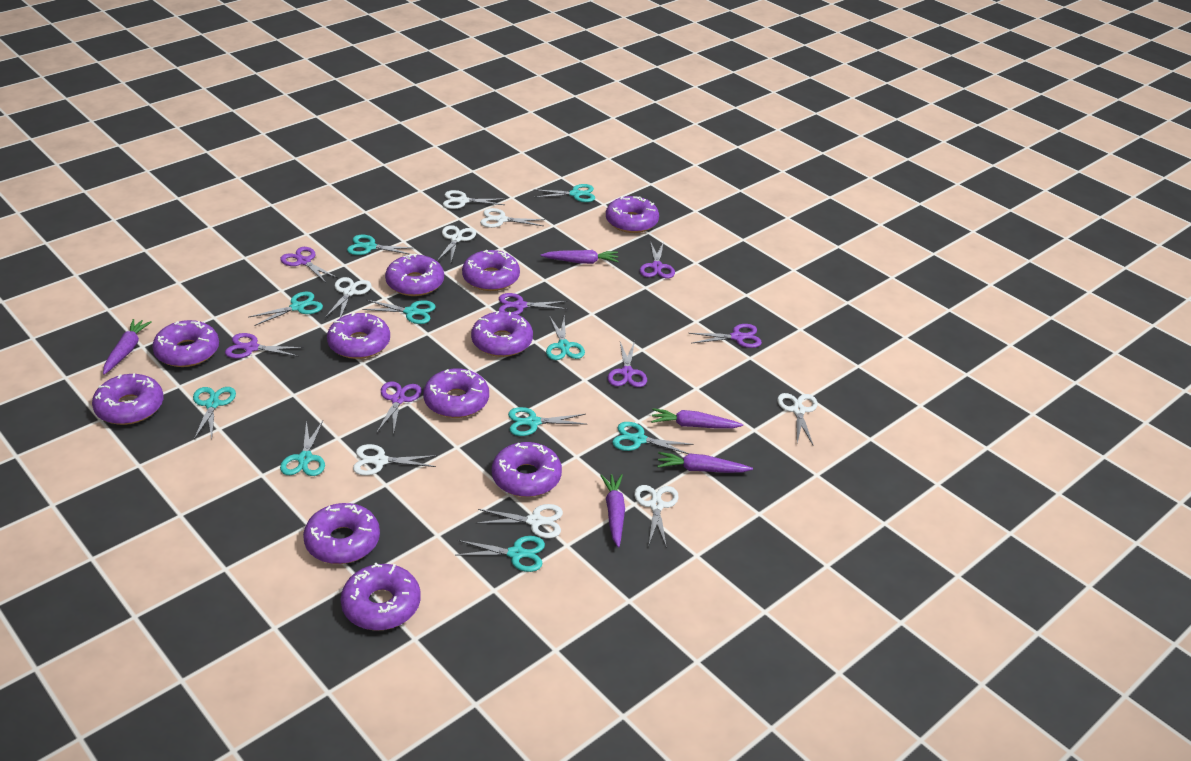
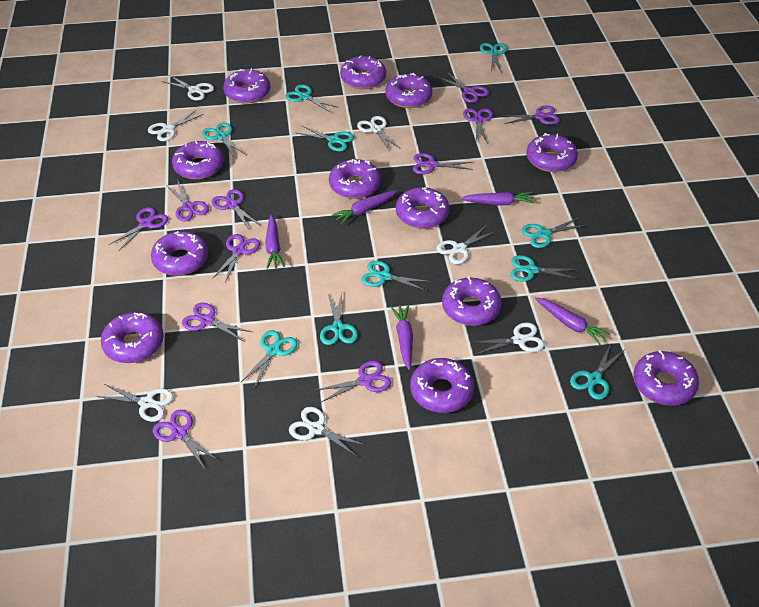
purple donut: 11 -> 12
purple scissors: 7 -> 11
white scissors: 8 -> 7

